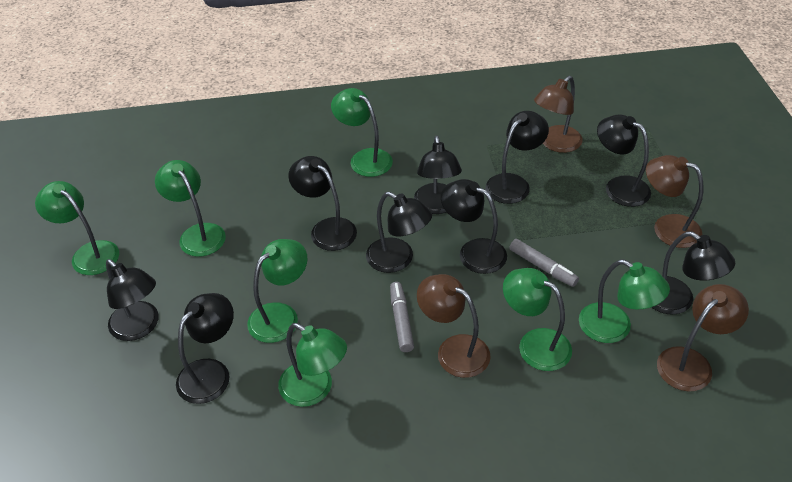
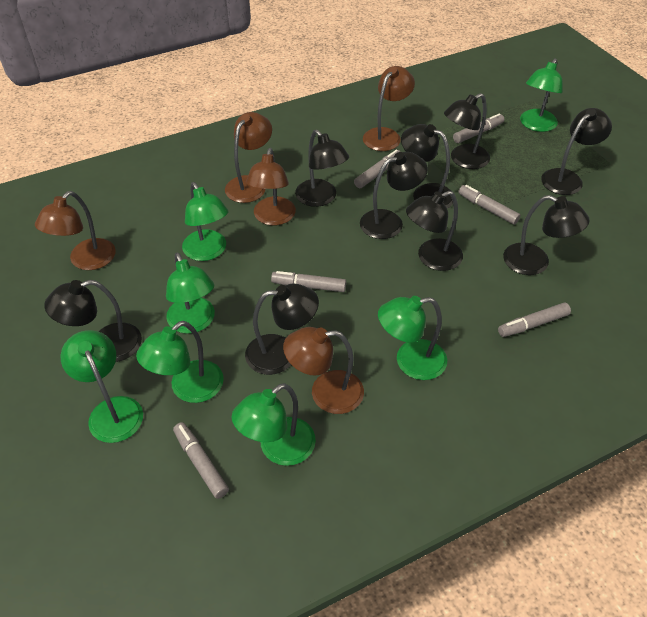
brown lamp: 4 -> 5
grey marker: 2 -> 6

